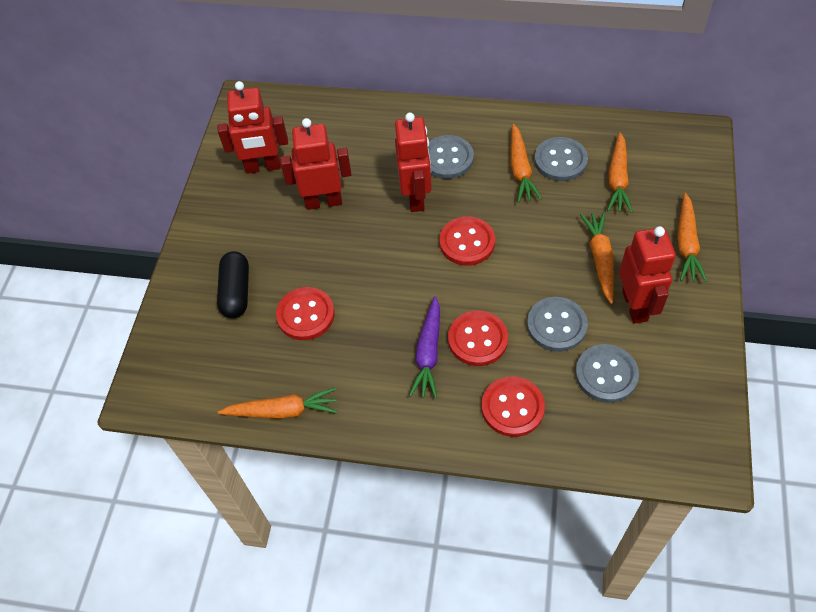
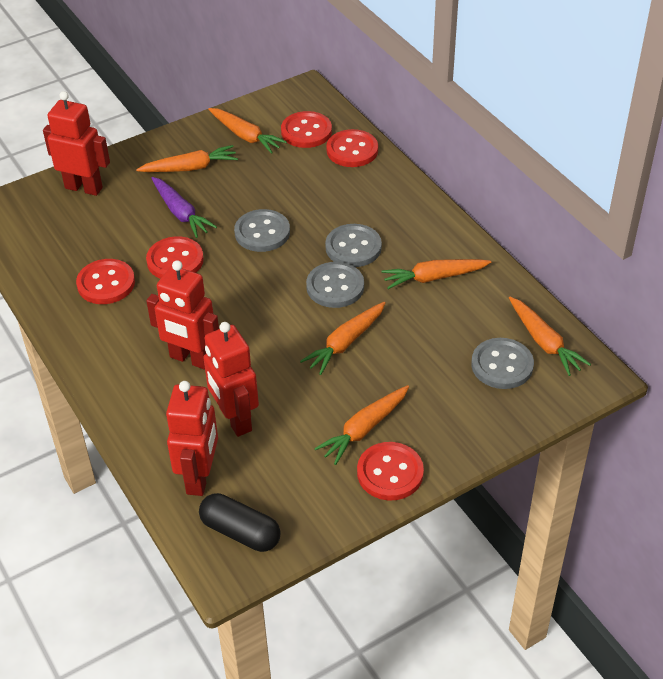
orange carrot: 5 -> 6
red button: 4 -> 5

